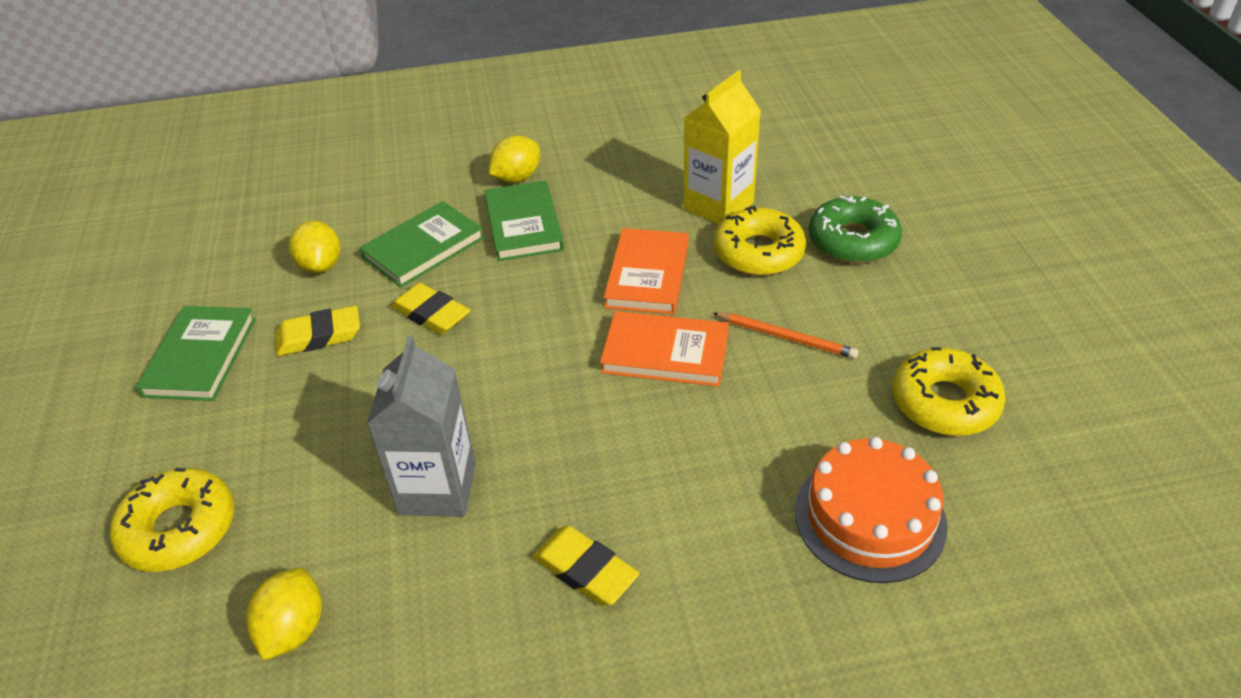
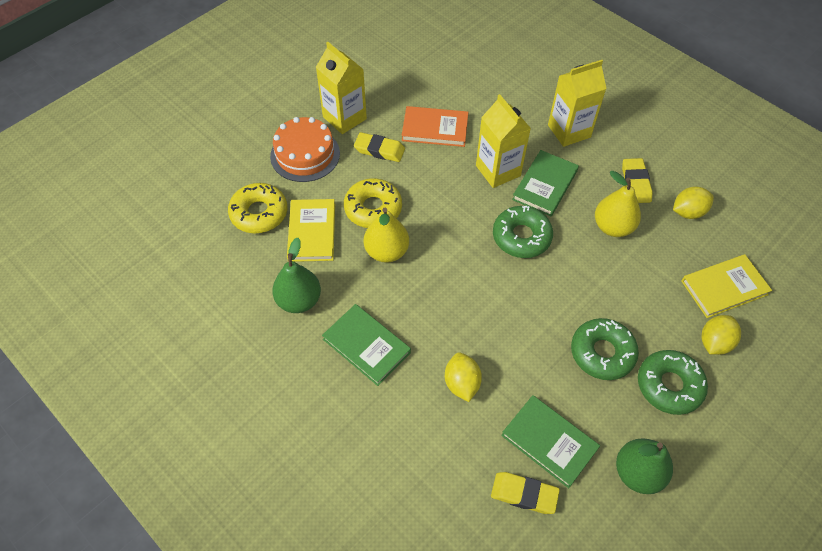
green donut: 1 -> 3
green pear: 0 -> 2
grey carton: 1 -> 0
orange book: 2 -> 1
orange pencil: 1 -> 0
yellow book: 0 -> 2
yellow carton: 1 -> 3
yellow donut: 3 -> 2
yellow pear: 0 -> 2

